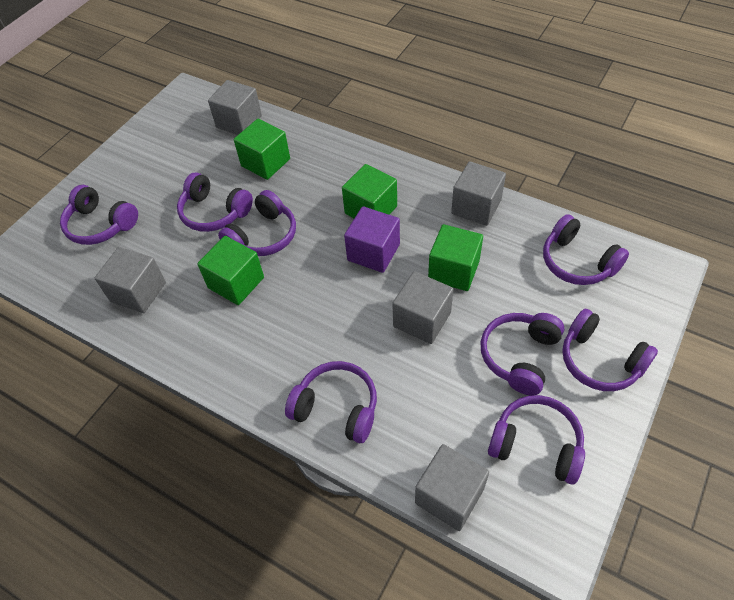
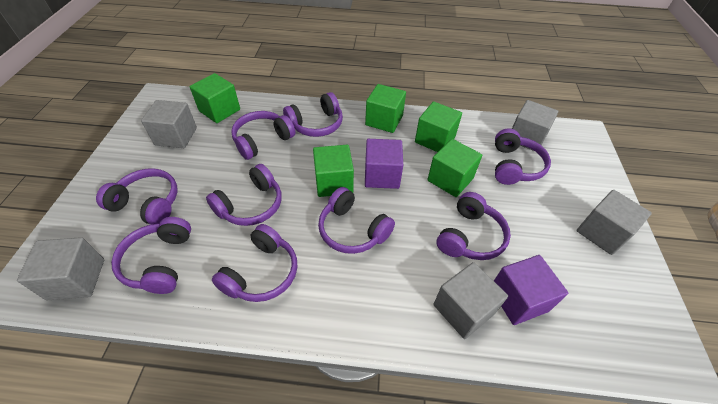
green cube: 4 -> 5
purple cube: 1 -> 2
purple headphones: 8 -> 9

